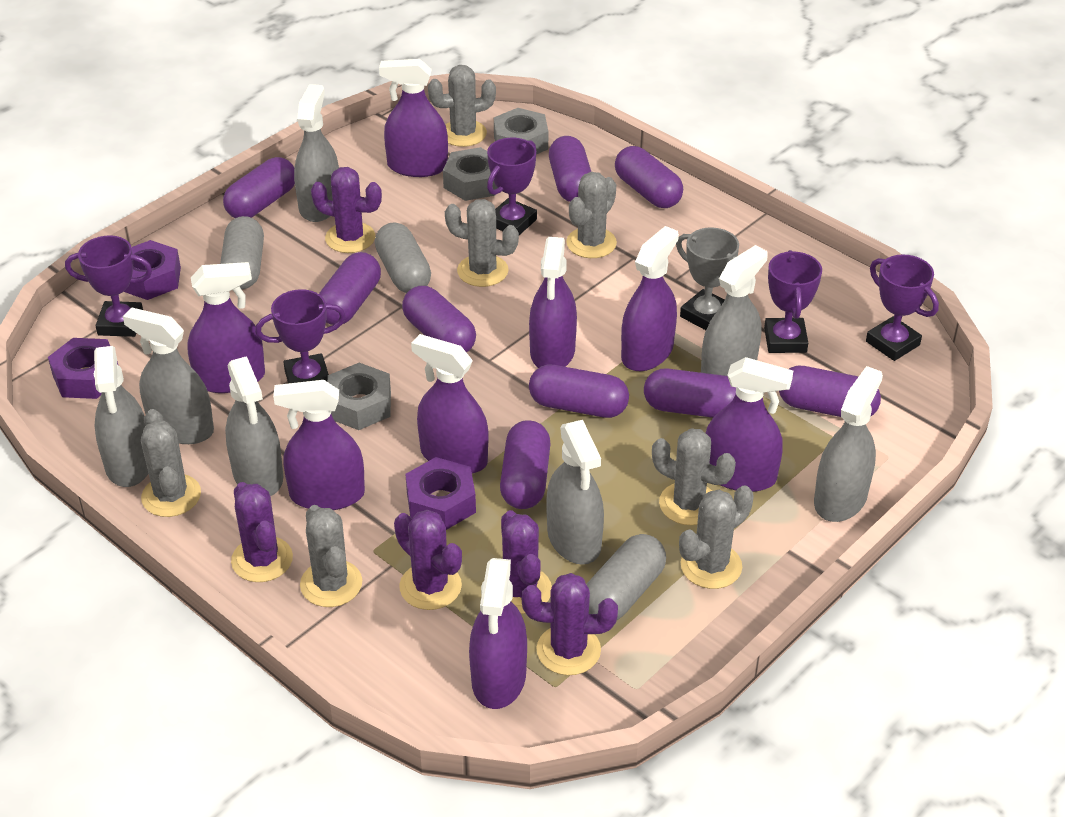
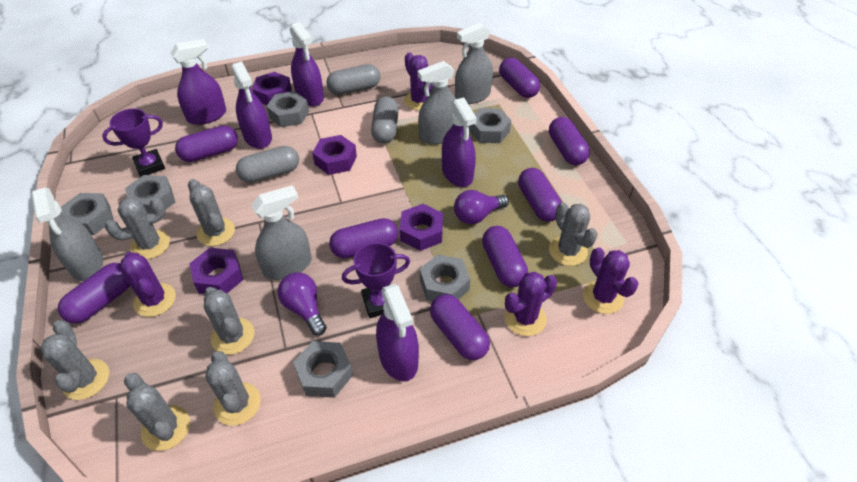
grey nut: 3 -> 6
grey spray bottle: 7 -> 4
grey trophy: 1 -> 0
purple cactus: 5 -> 4
purple capsule: 9 -> 8
purple light bulb: 0 -> 2
purple nut: 3 -> 4
purple spray bottle: 8 -> 5
purple trophy: 5 -> 2

